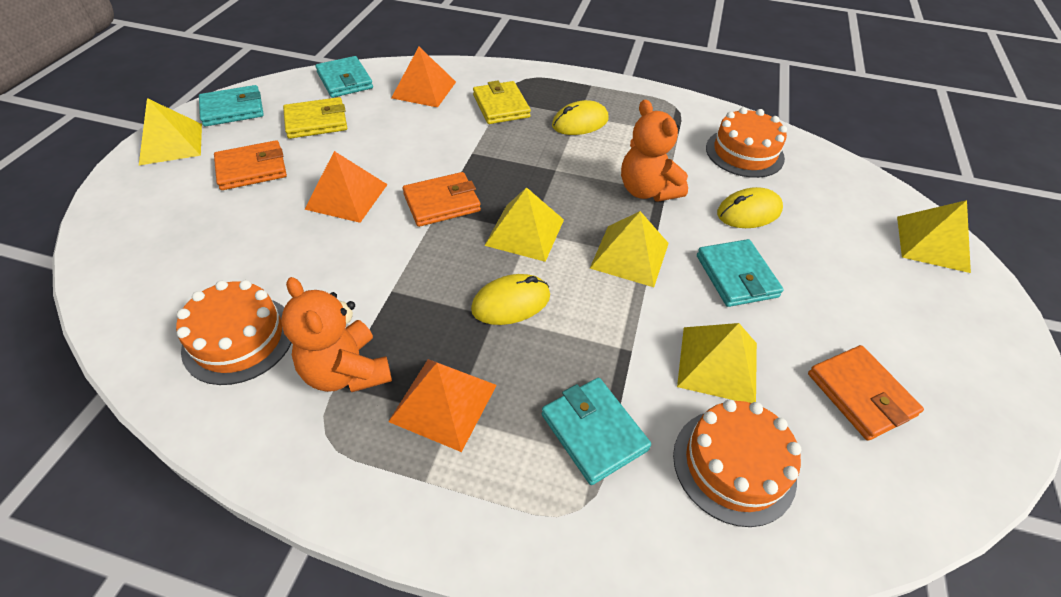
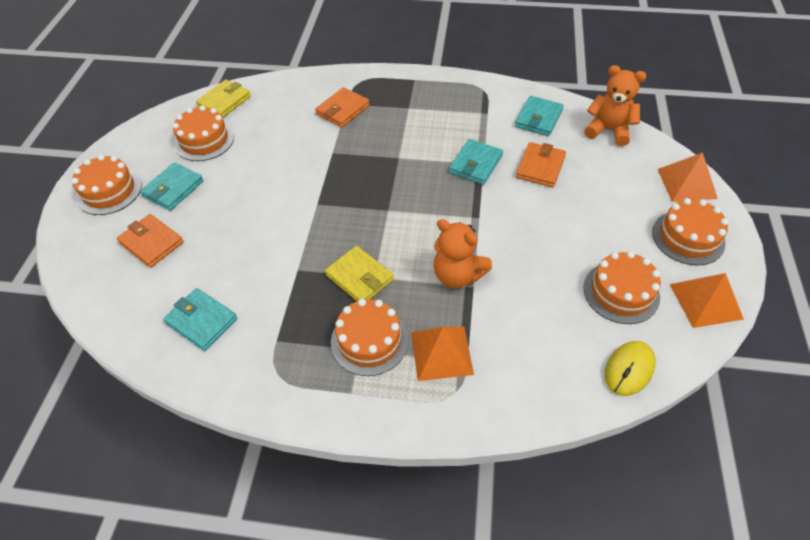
orange cake: 3 -> 5
yellow mouse: 3 -> 1
yellow pyramid: 5 -> 0

